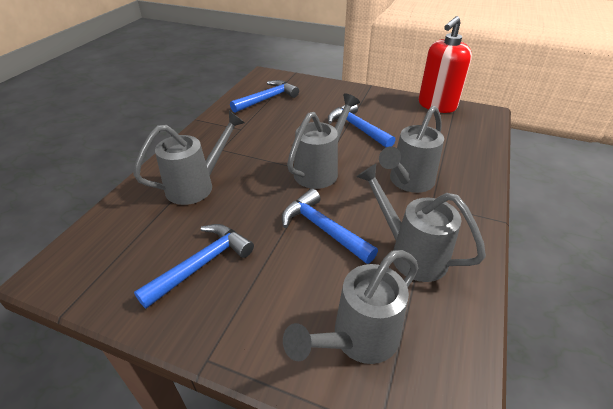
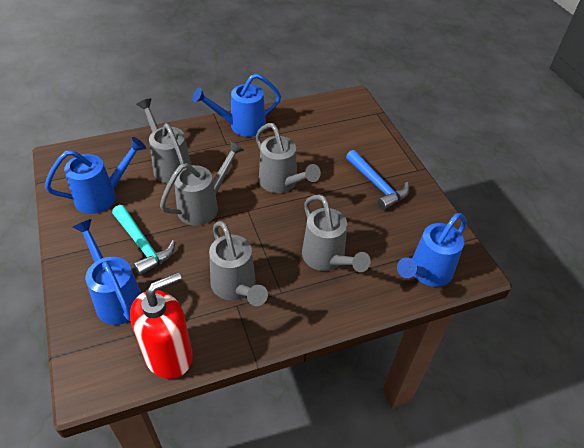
blue hammer: 4 -> 1
blue watering can: 0 -> 4
turquoise hammer: 0 -> 1

